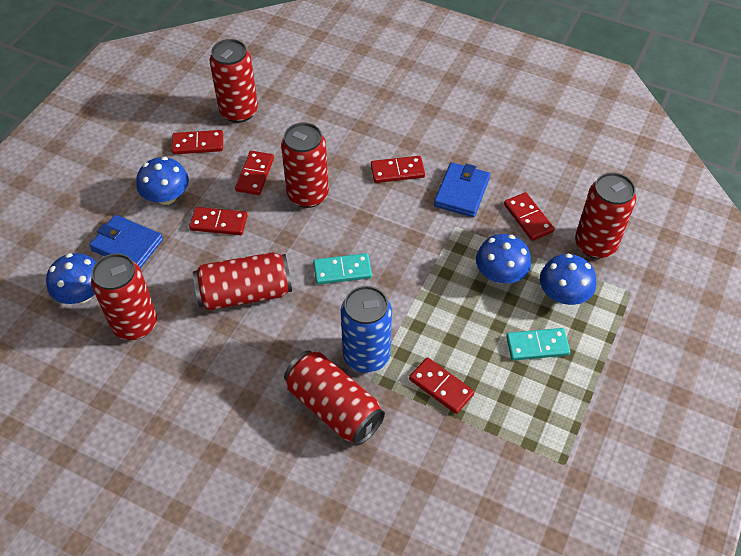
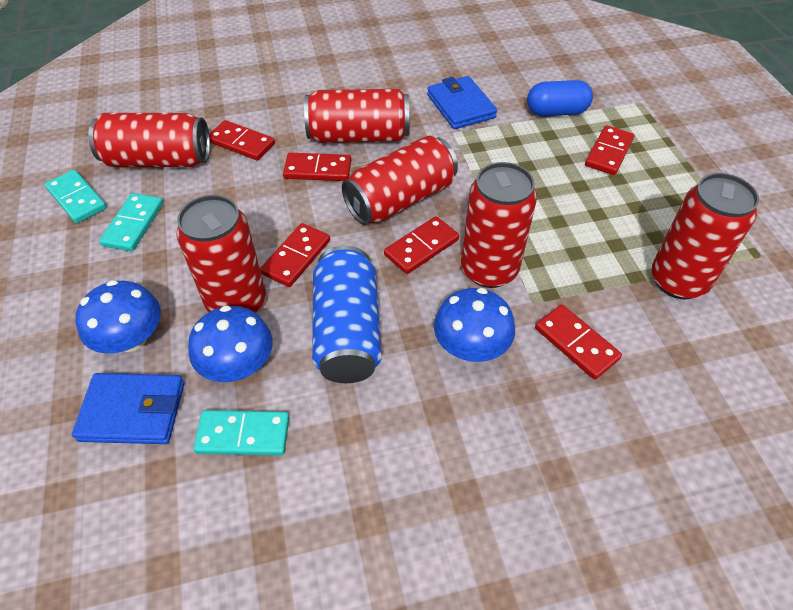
blue capsule: 0 -> 1
blue mushroom: 4 -> 3
turquoise domino: 2 -> 3

